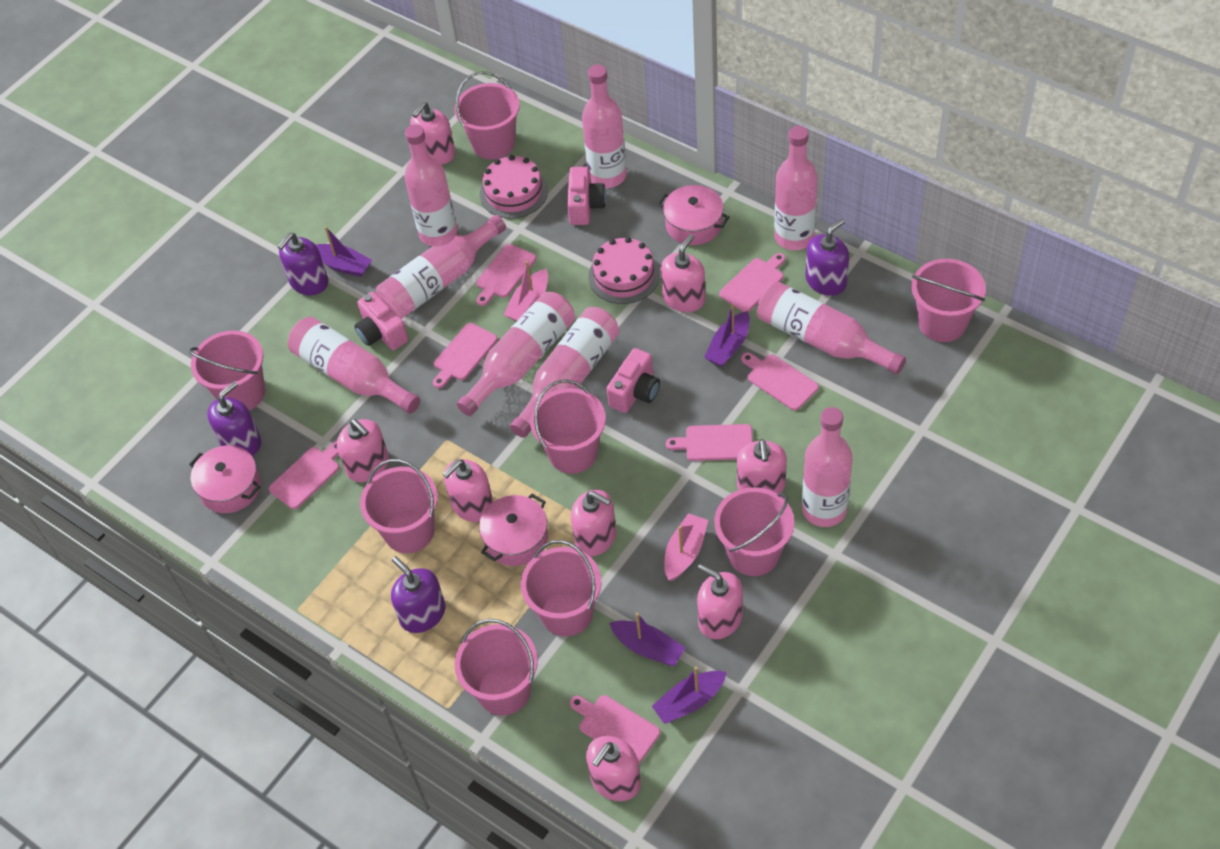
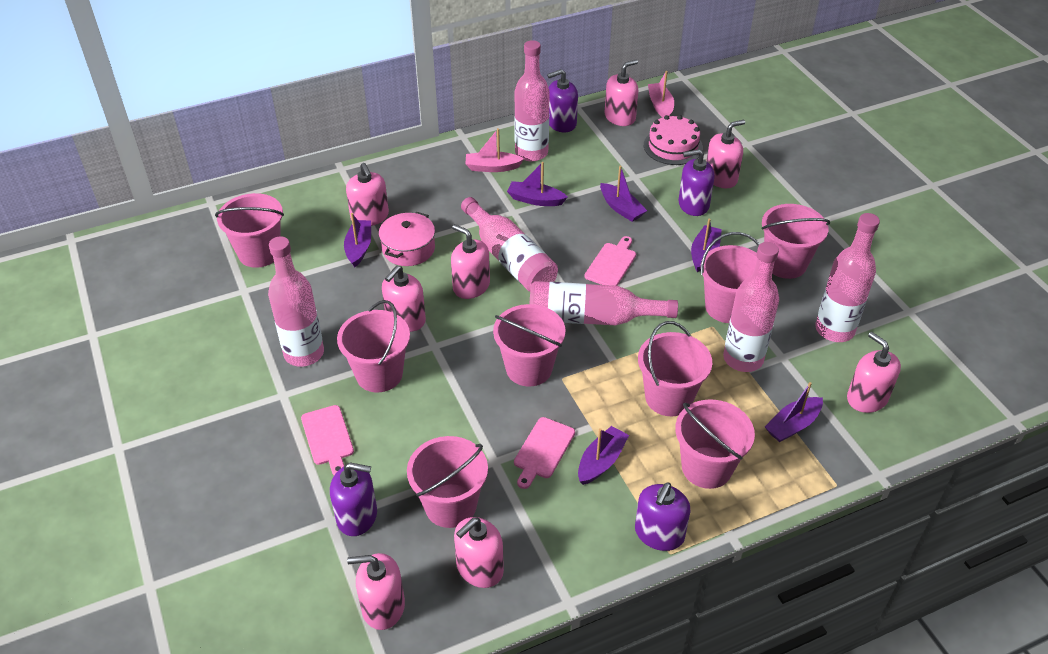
pink bottle: 9 -> 6
pink cake: 2 -> 1
pink camera: 3 -> 0
pink cutting board: 7 -> 3
pink pot: 3 -> 1
purple boat: 4 -> 6

